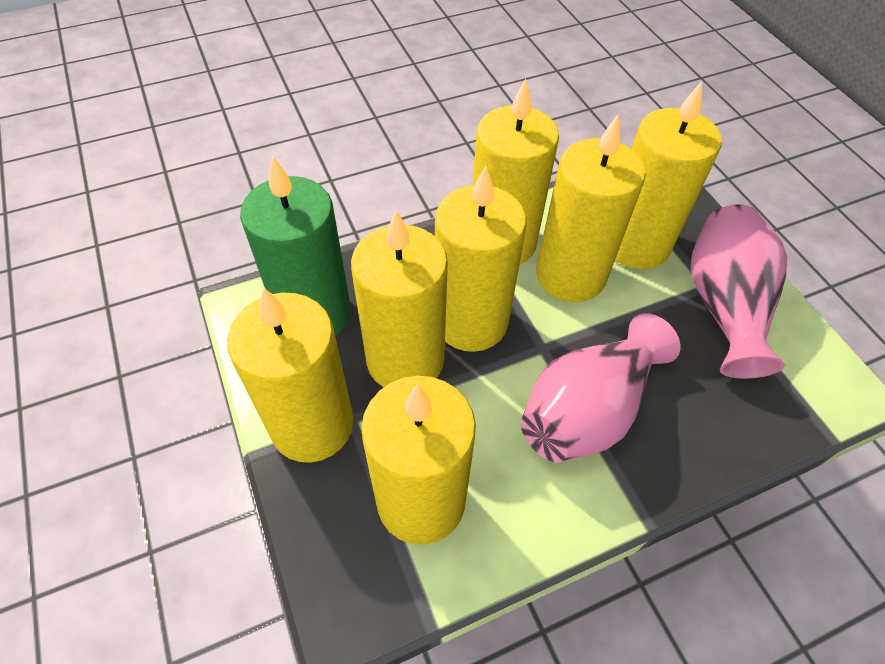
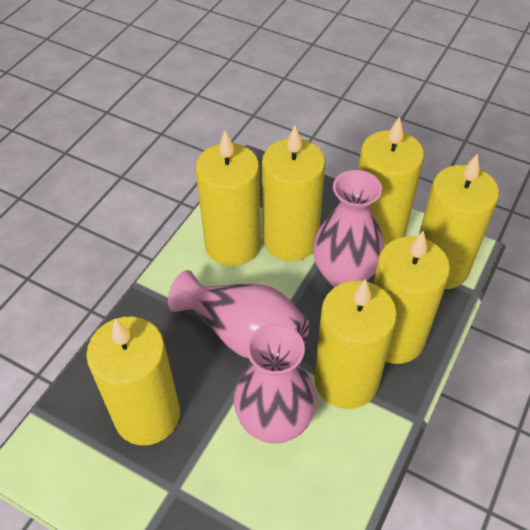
green candle: 1 -> 0
pink vase: 2 -> 3

